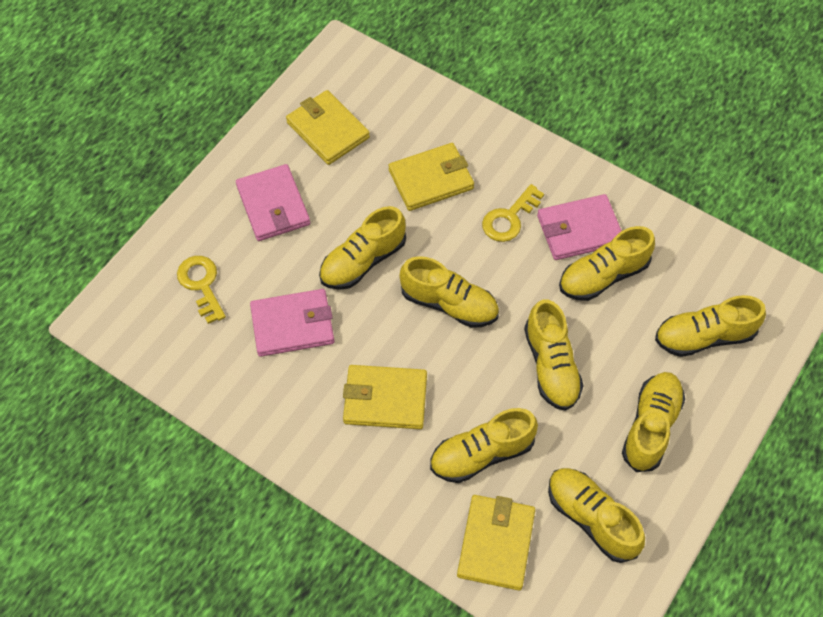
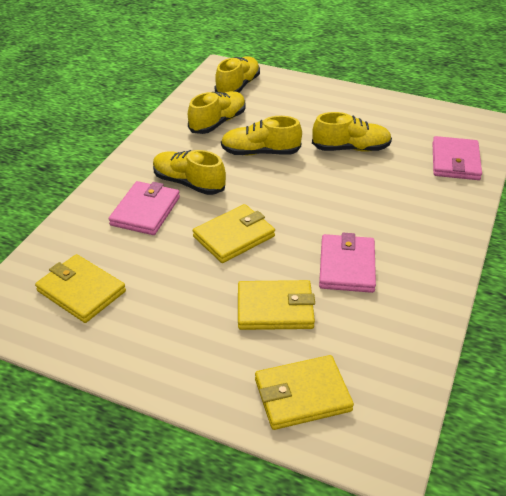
yellow key: 2 -> 0
yellow shoe: 8 -> 5

